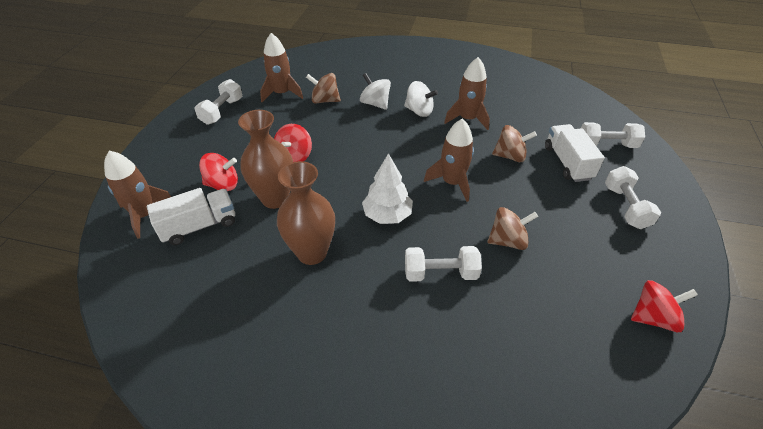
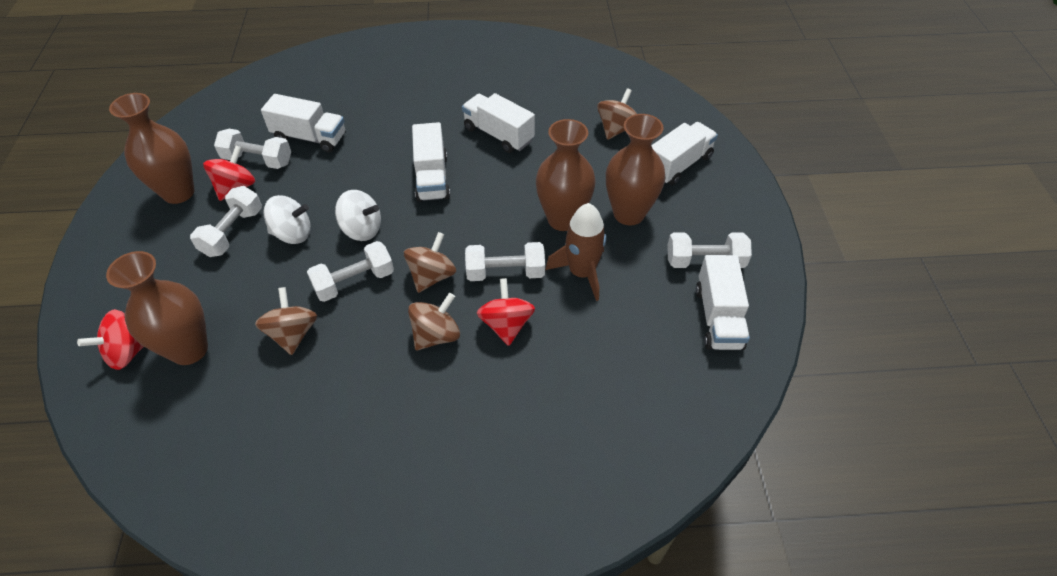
brown rocket: 4 -> 1
brown spinning top: 3 -> 4
brown vase: 2 -> 4
white dumbbell: 4 -> 5
white tree: 1 -> 0
white truck: 2 -> 5

